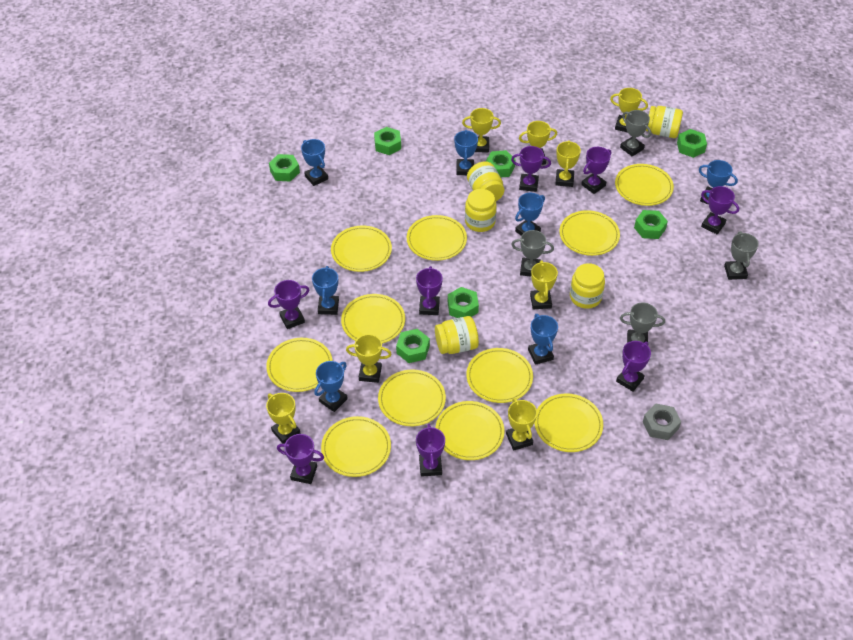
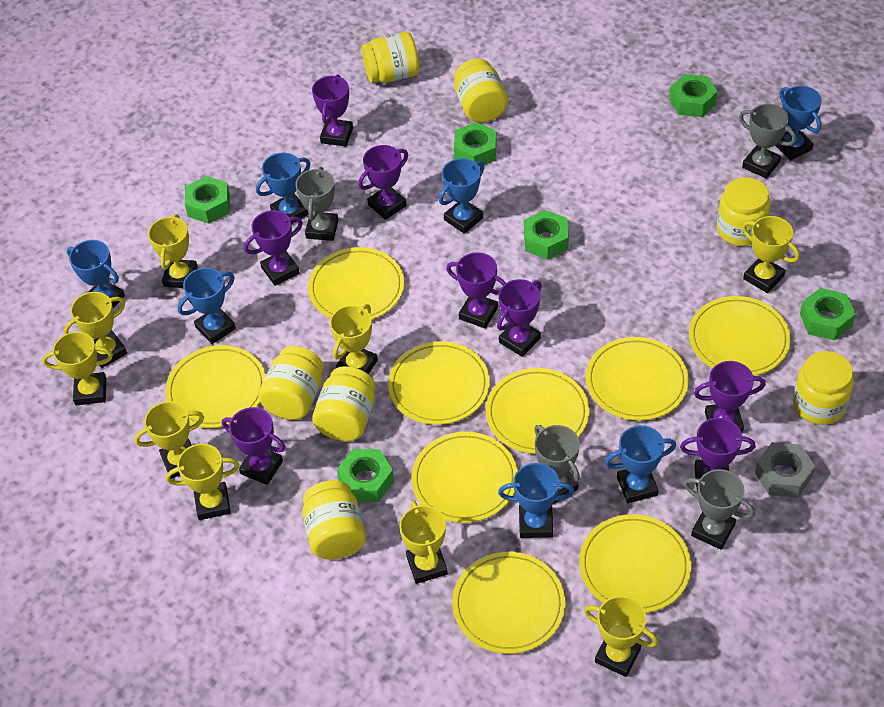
green nut: 7 -> 6
yellow jar: 5 -> 7
yellow plate: 11 -> 9
yellow trophy: 8 -> 9

